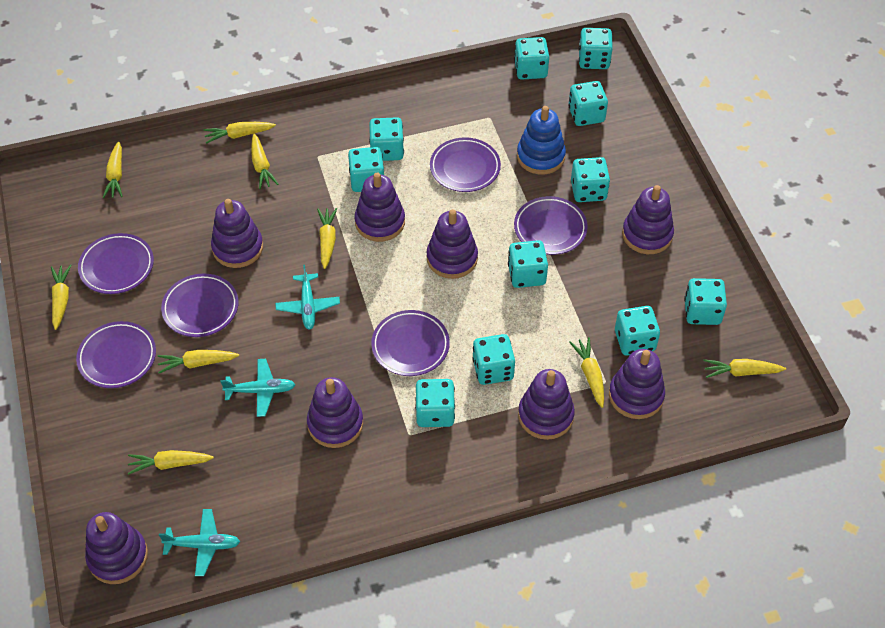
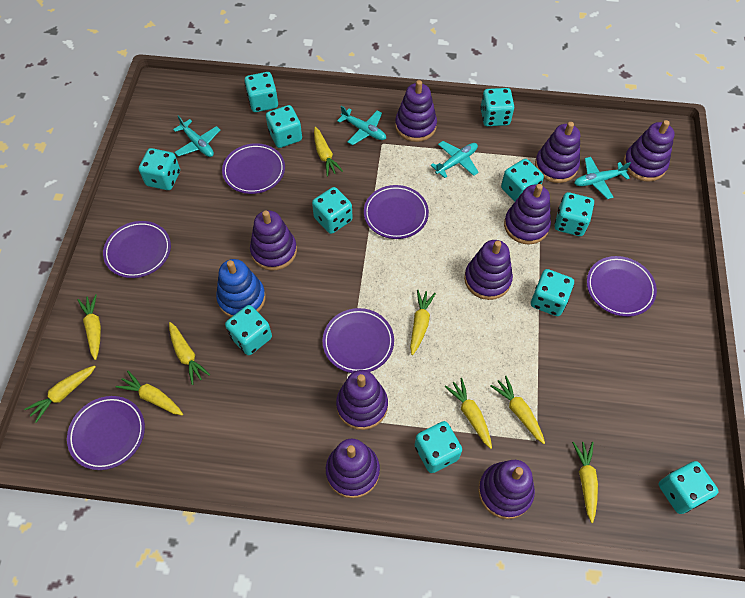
purple stacking toy: 8 -> 9
turquoise plane: 3 -> 4

